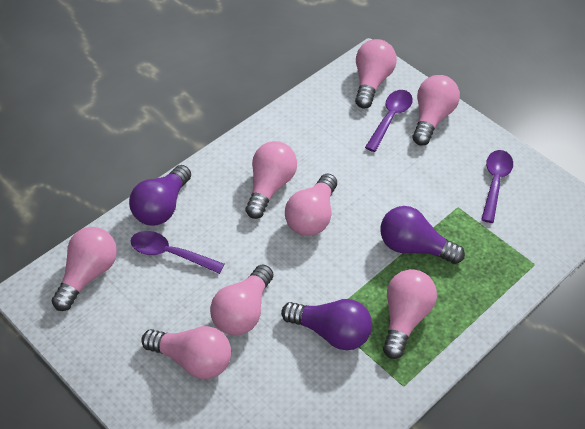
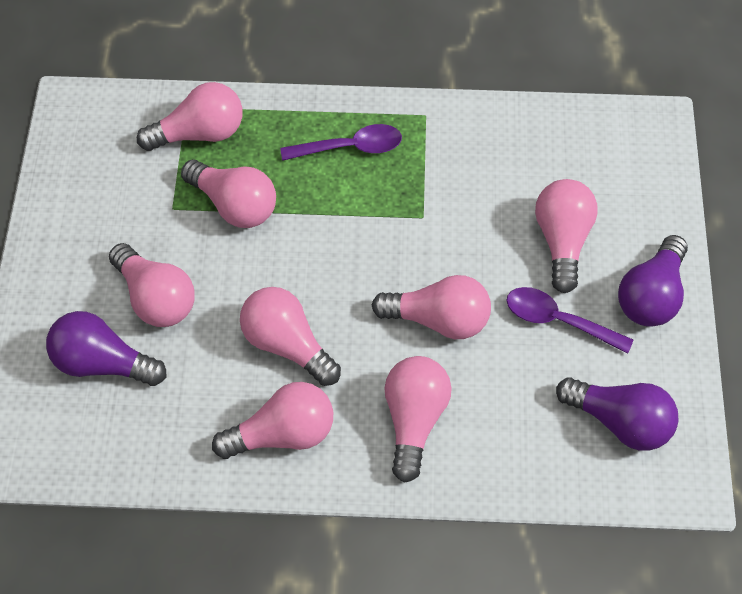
purple spoon: 3 -> 2

